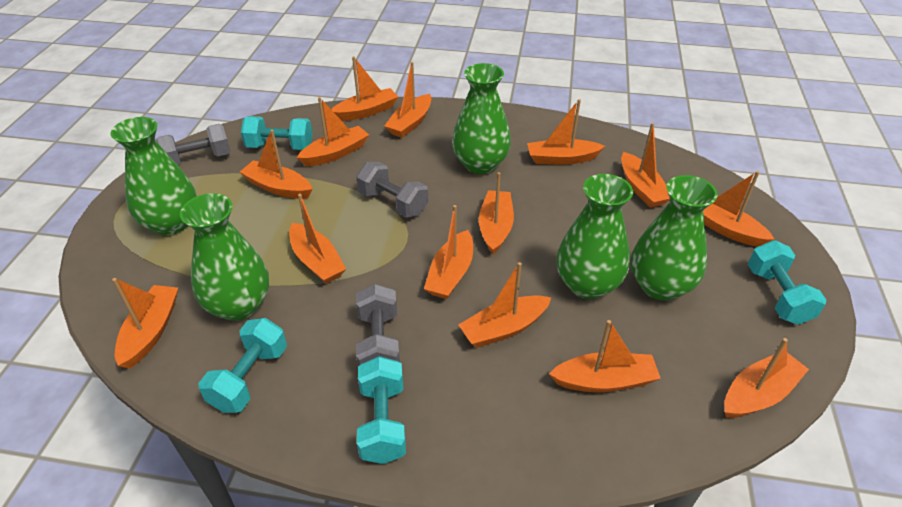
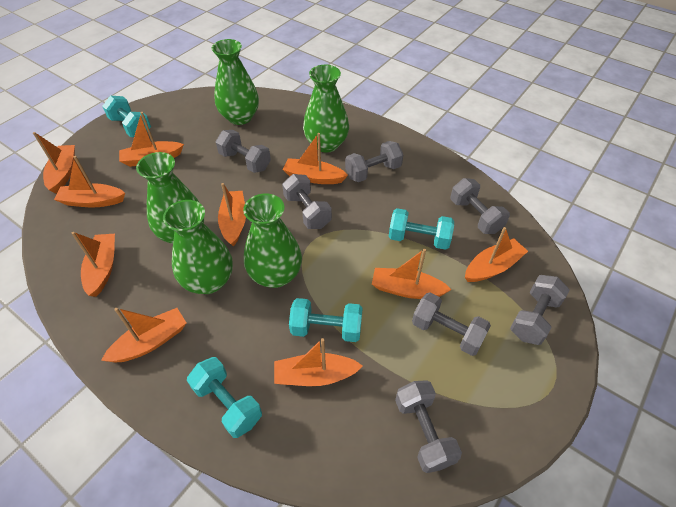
grey dumbbell: 3 -> 7
orange boat: 14 -> 10

